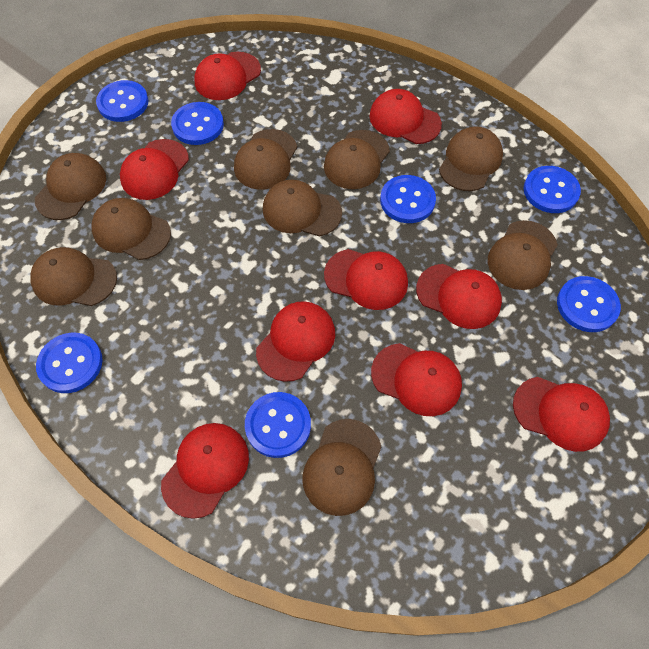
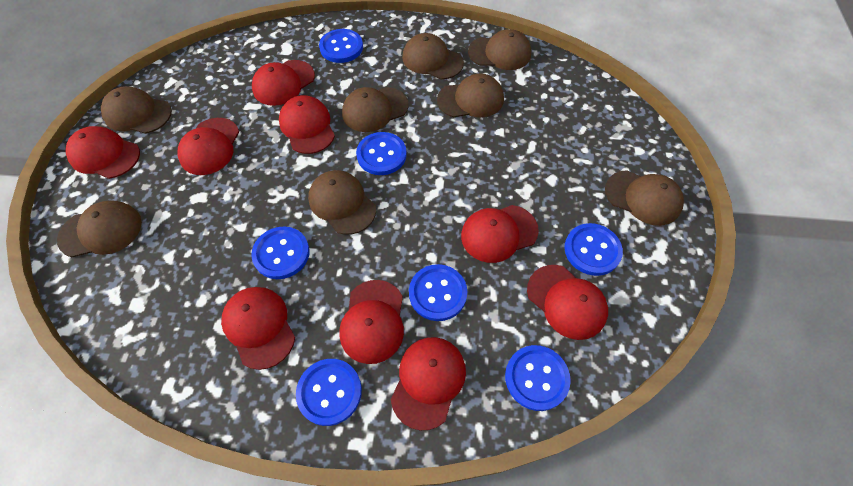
brown cap: 9 -> 8

